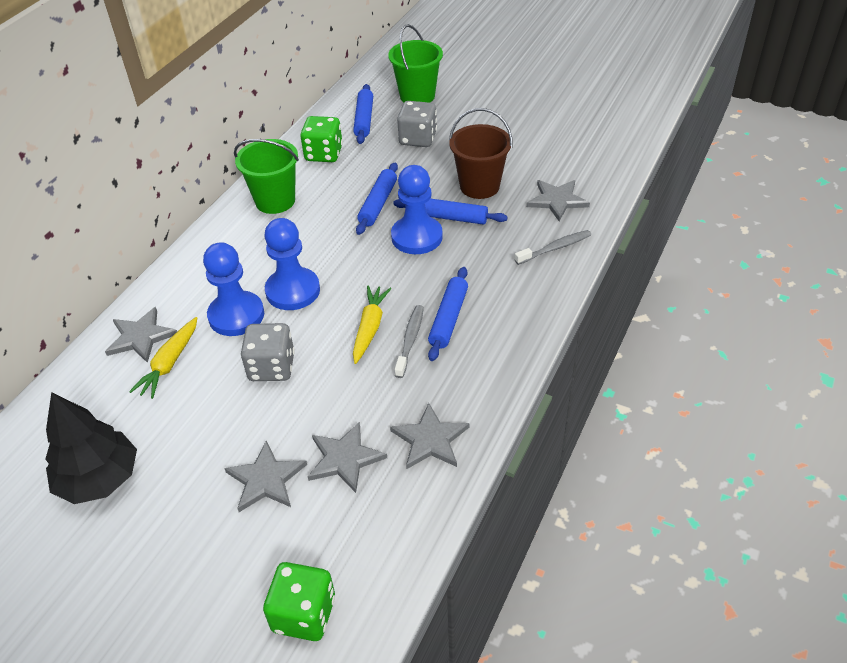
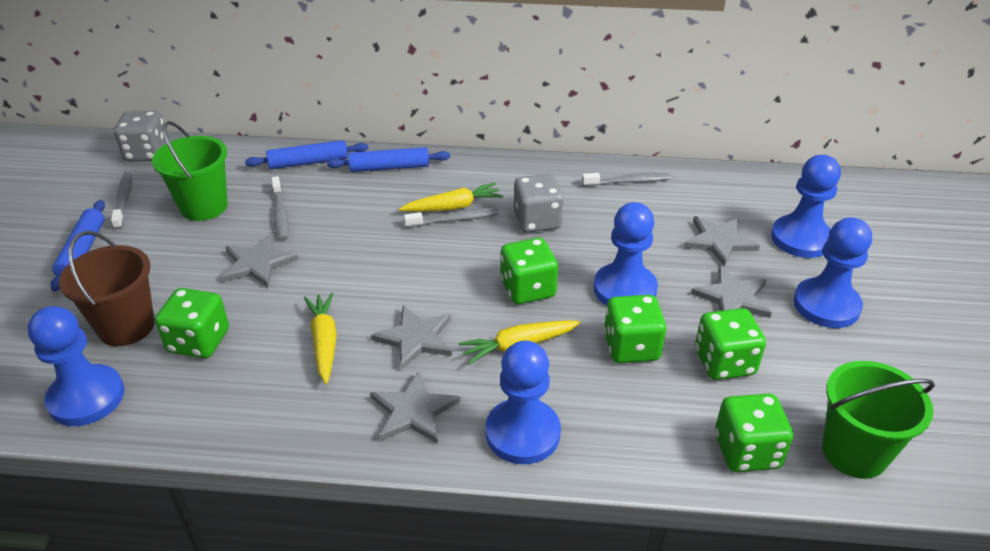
black tree: 1 -> 0
blue pawn: 3 -> 5
blue rolling pin: 4 -> 3
green dice: 2 -> 5
grey toothbrush: 2 -> 4
yellow carrot: 2 -> 3

